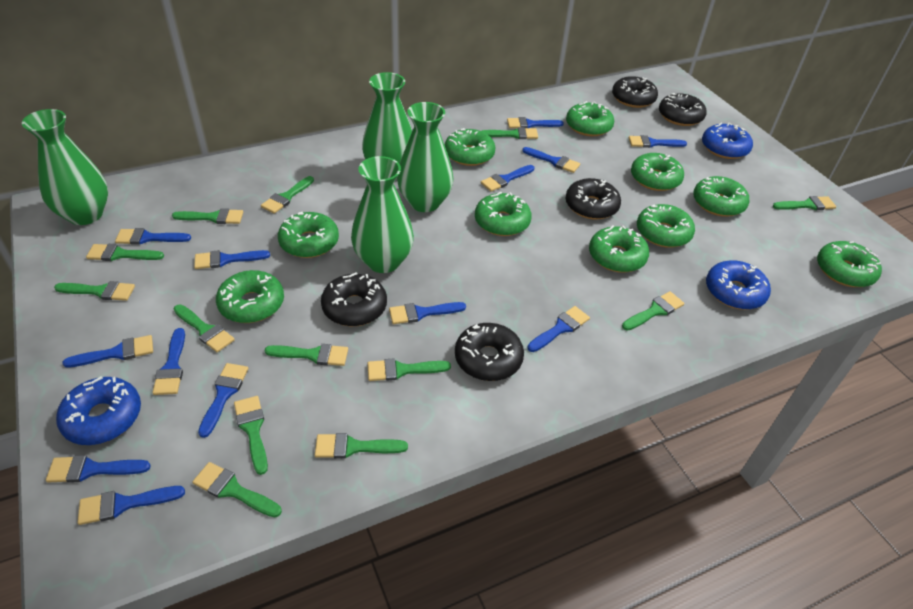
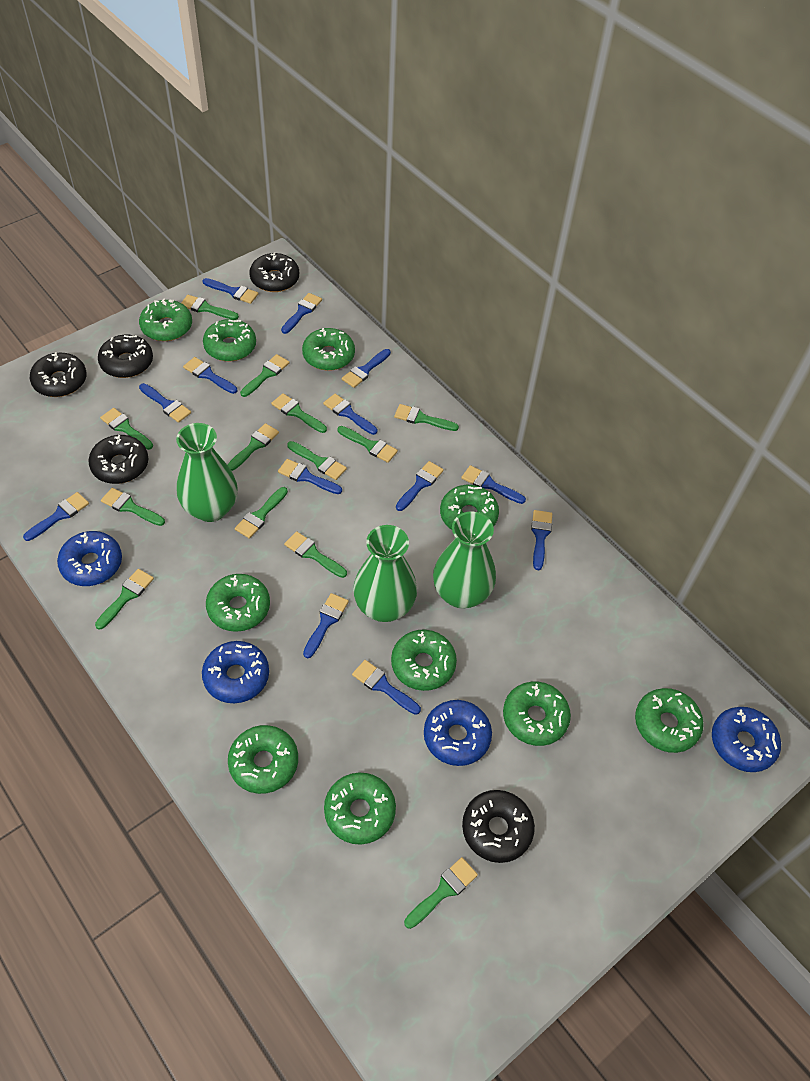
blue donut: 3 -> 4
green vase: 4 -> 3

